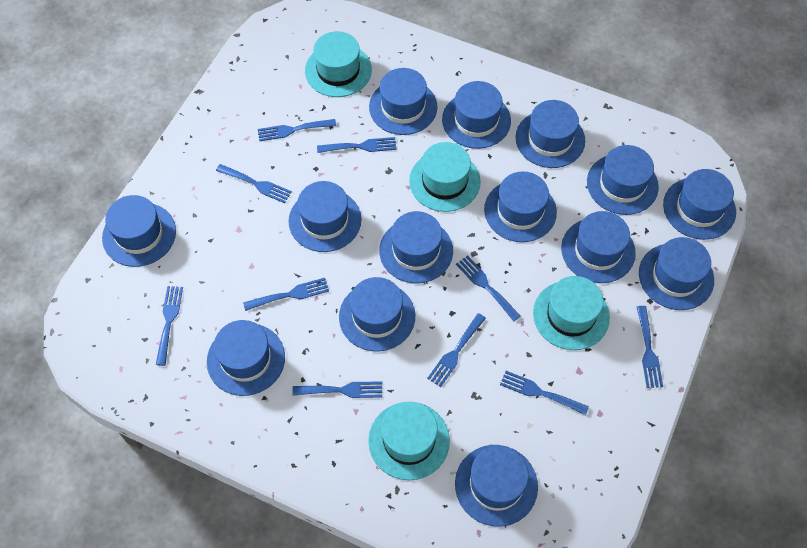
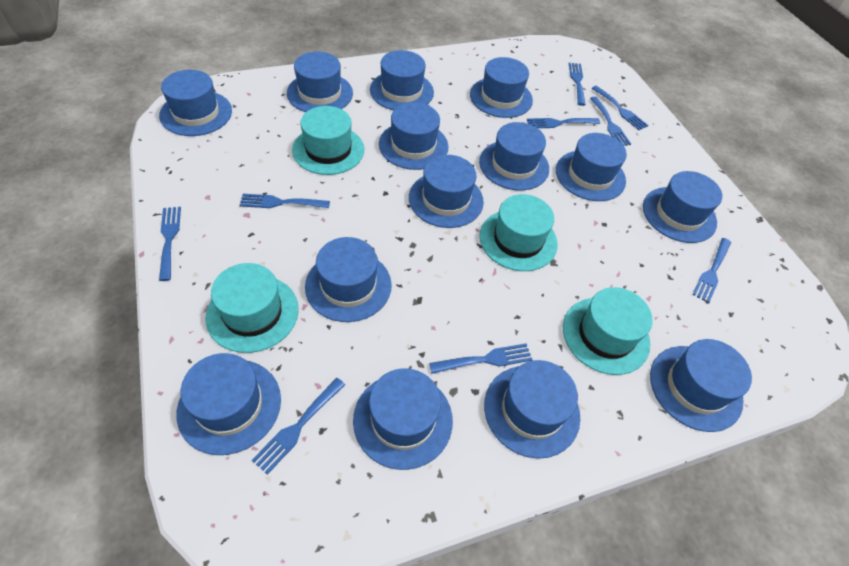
blue fork: 10 -> 9

